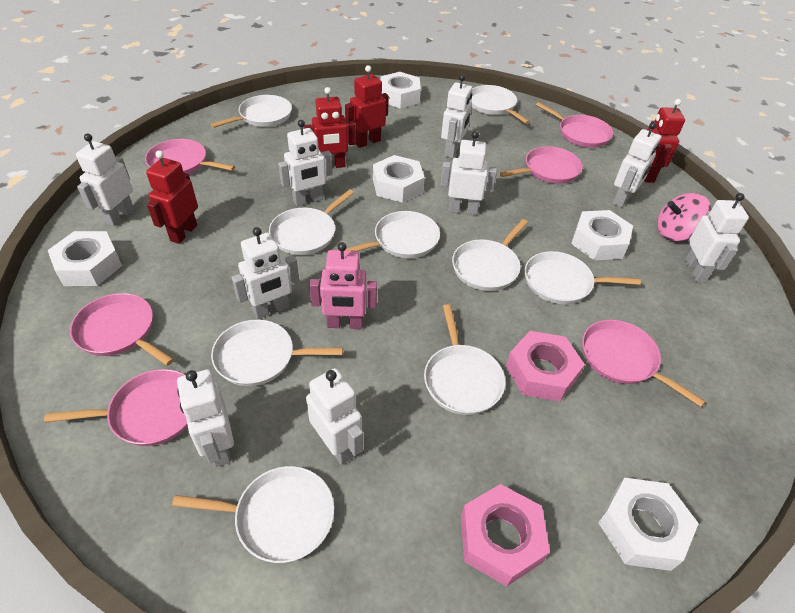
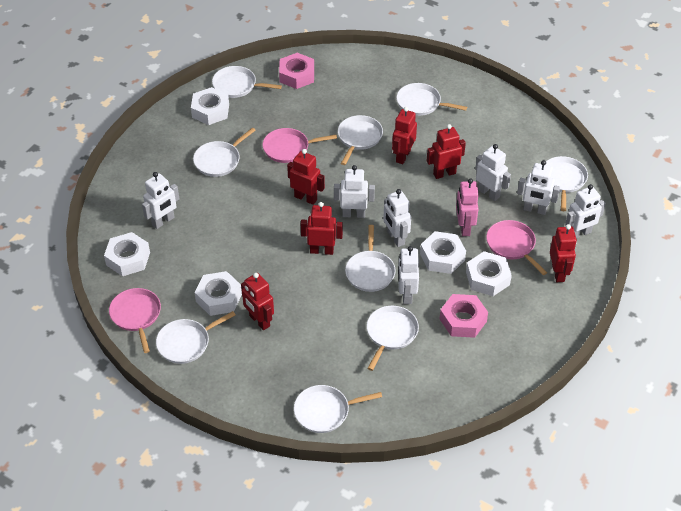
pink pan: 6 -> 3
pink spinning top: 1 -> 0
red robot: 4 -> 6
white robot: 9 -> 7

